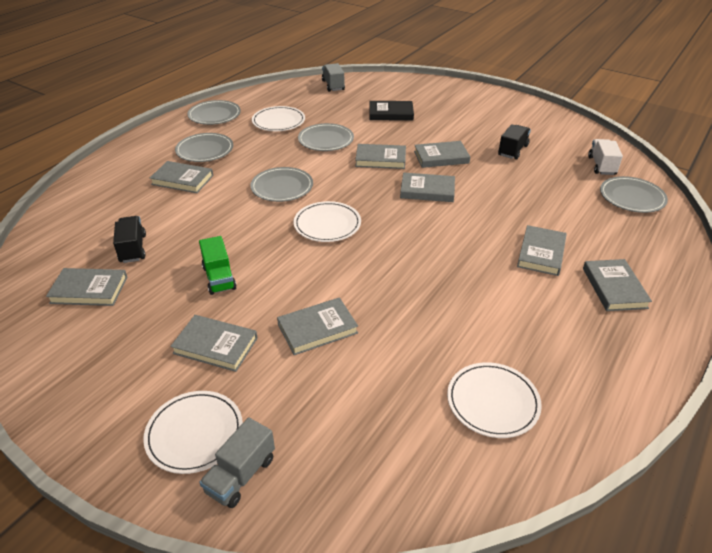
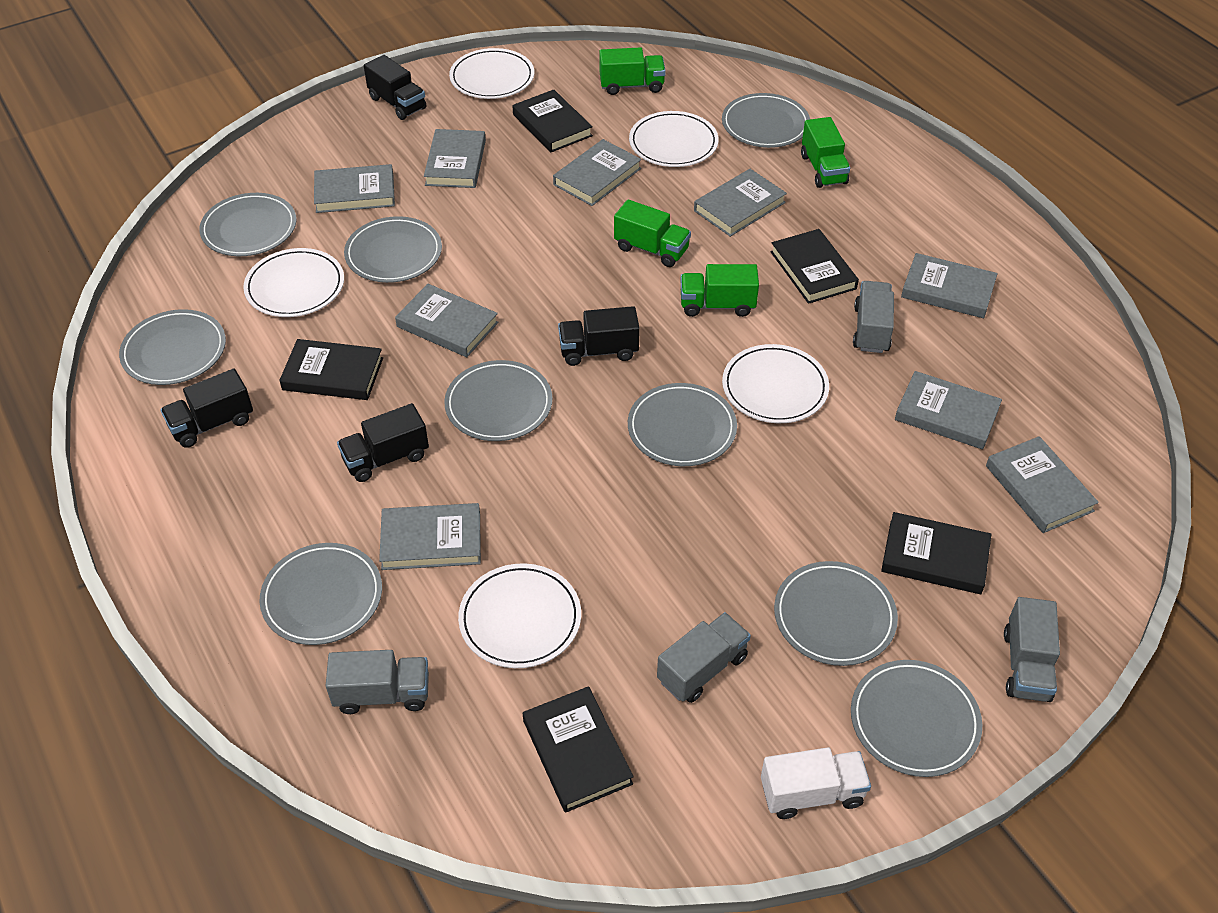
black book: 1 -> 5
black truck: 2 -> 4
green truck: 1 -> 4
grey plate: 5 -> 9
grey truck: 2 -> 4
white plate: 4 -> 5

